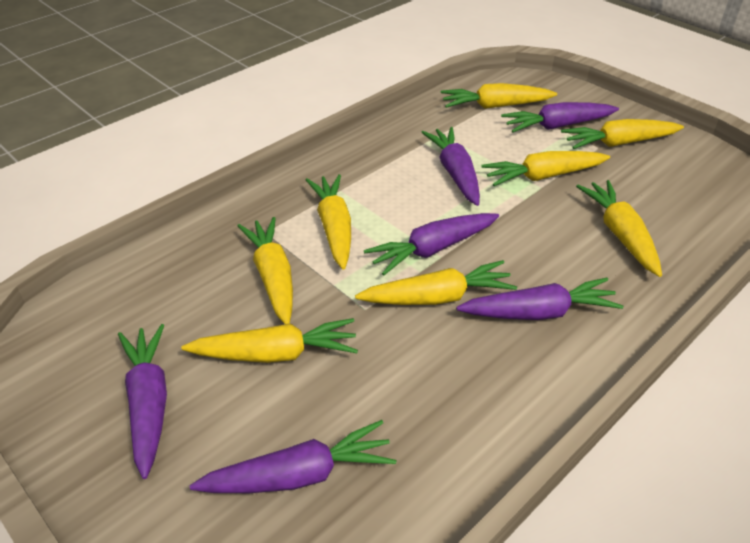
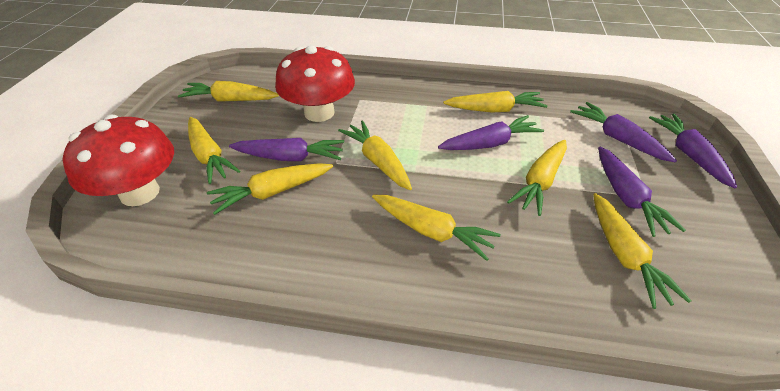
purple carrot: 6 -> 5
red mushroom: 0 -> 2

